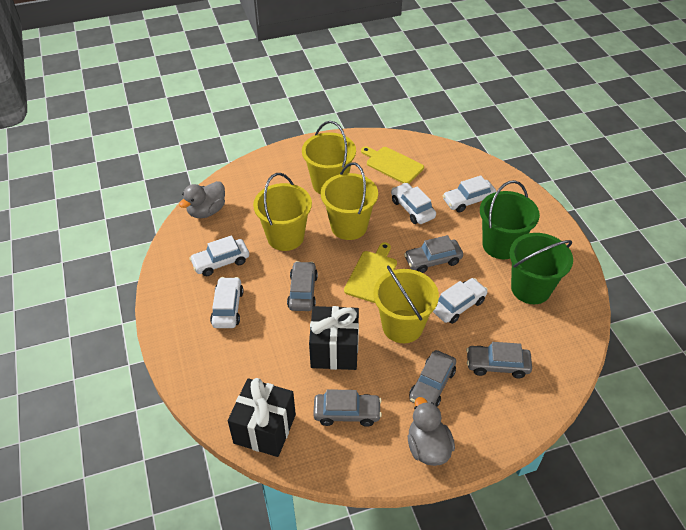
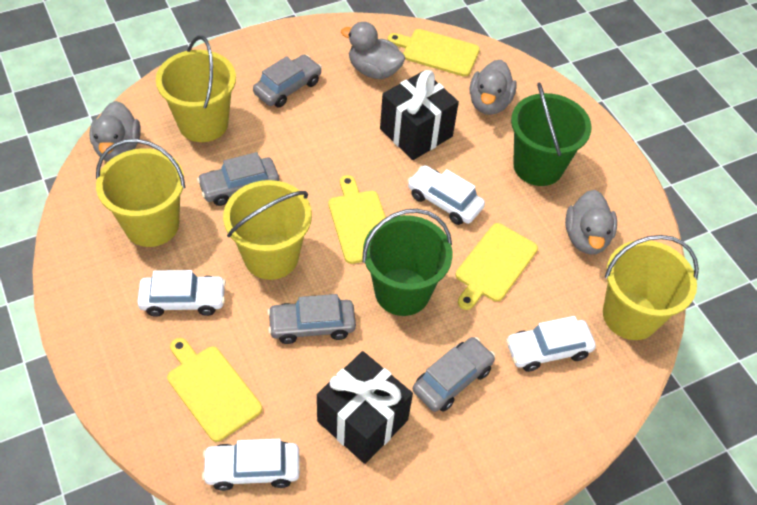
grey car: 5 -> 4
grey duck: 2 -> 4
white car: 5 -> 4
yellow cutting board: 2 -> 4

